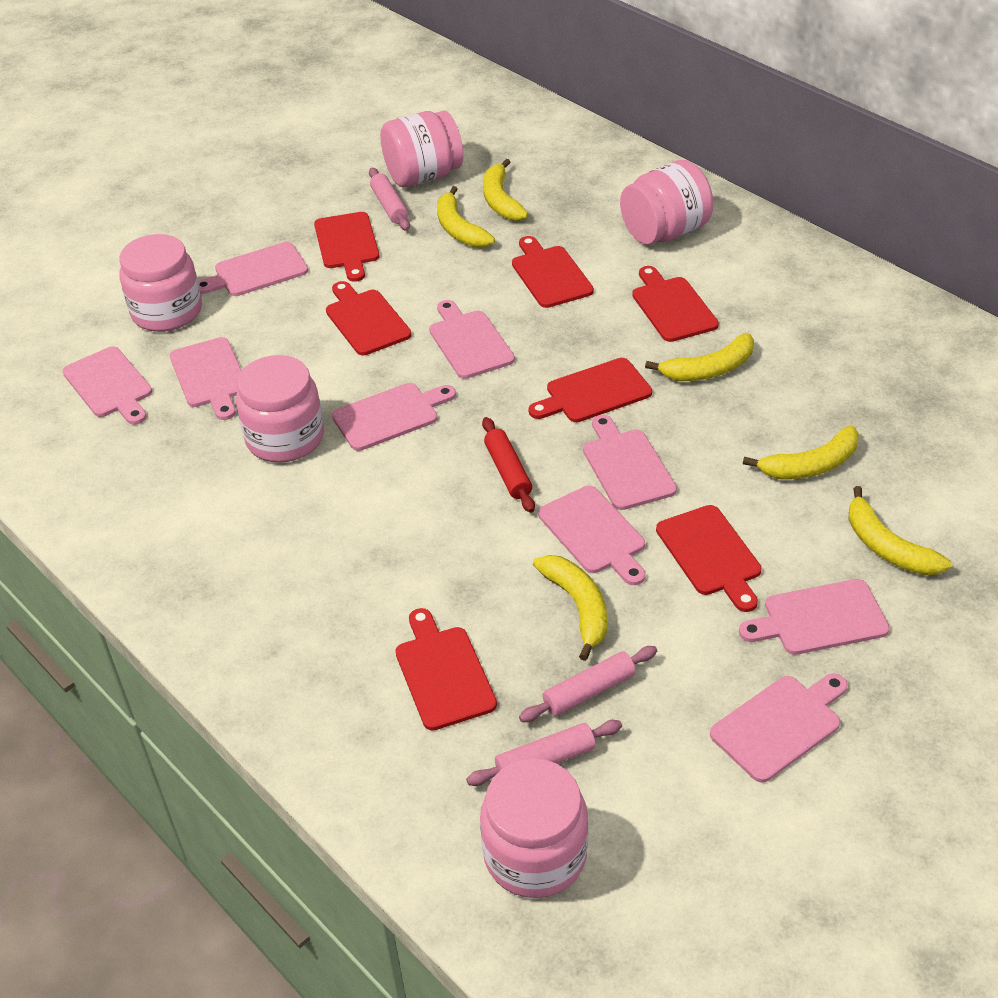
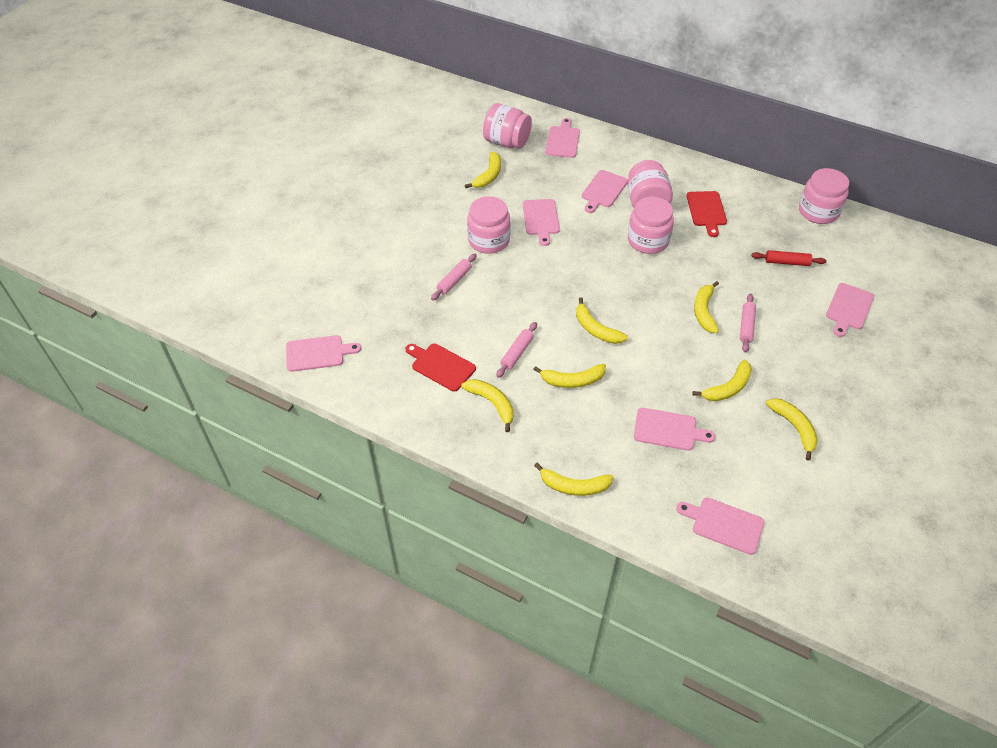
pink cutting board: 9 -> 7
red cutting board: 7 -> 2
yellow banana: 6 -> 8

